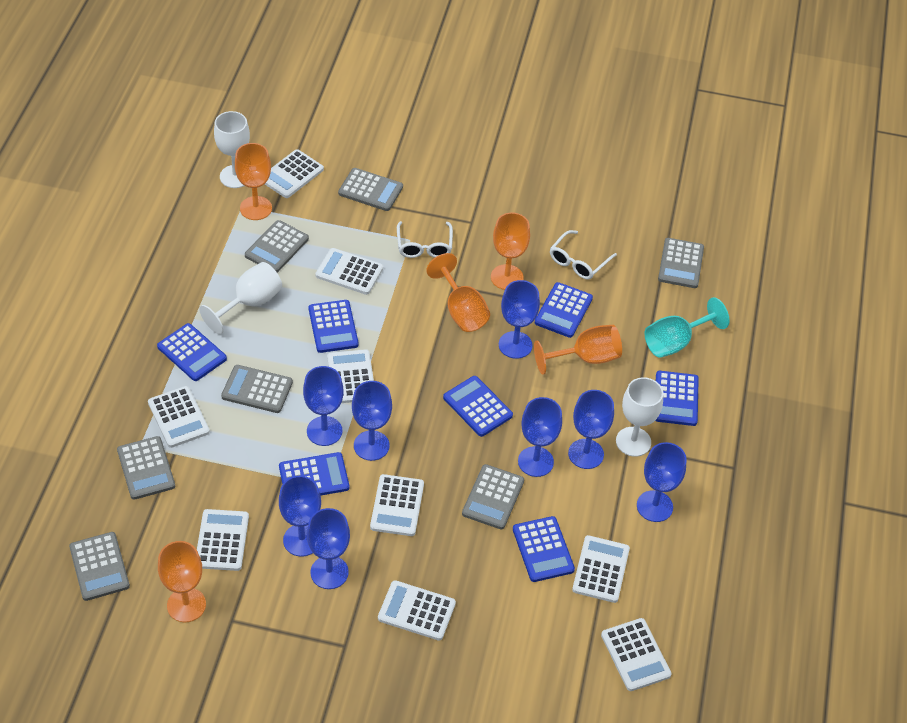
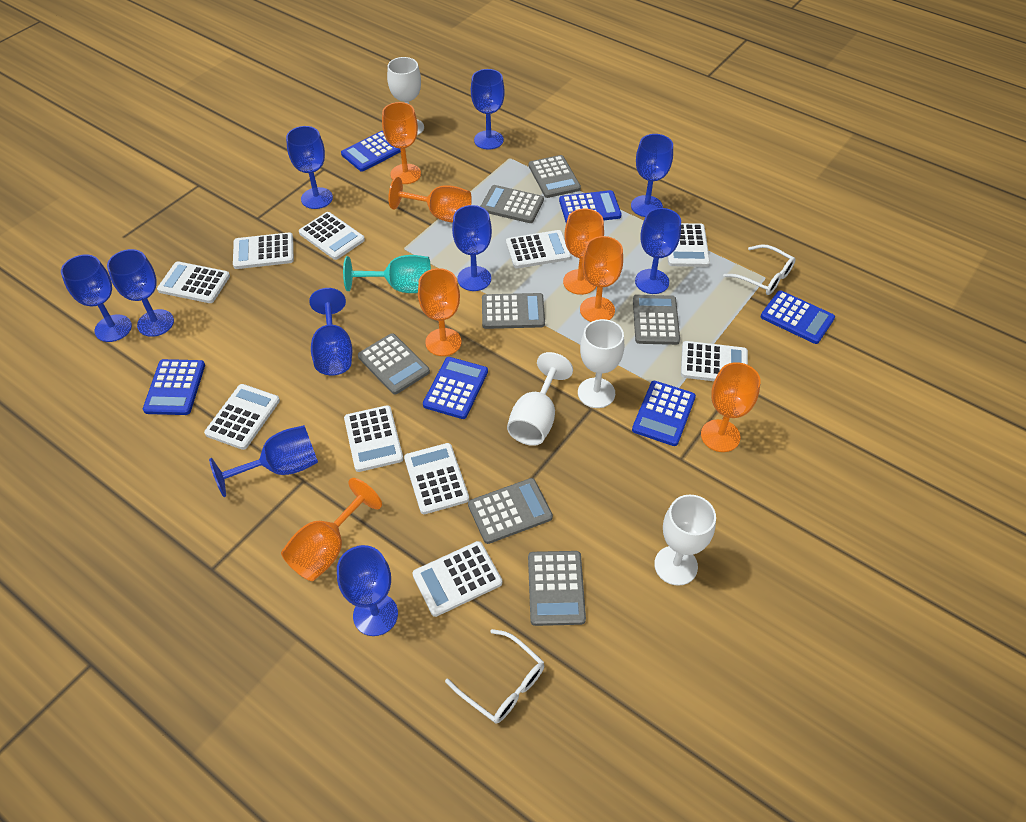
blue calculator: 7 -> 6
blue goblet: 8 -> 10
orange goblet: 5 -> 7
white calculator: 9 -> 10
white goblet: 3 -> 4

